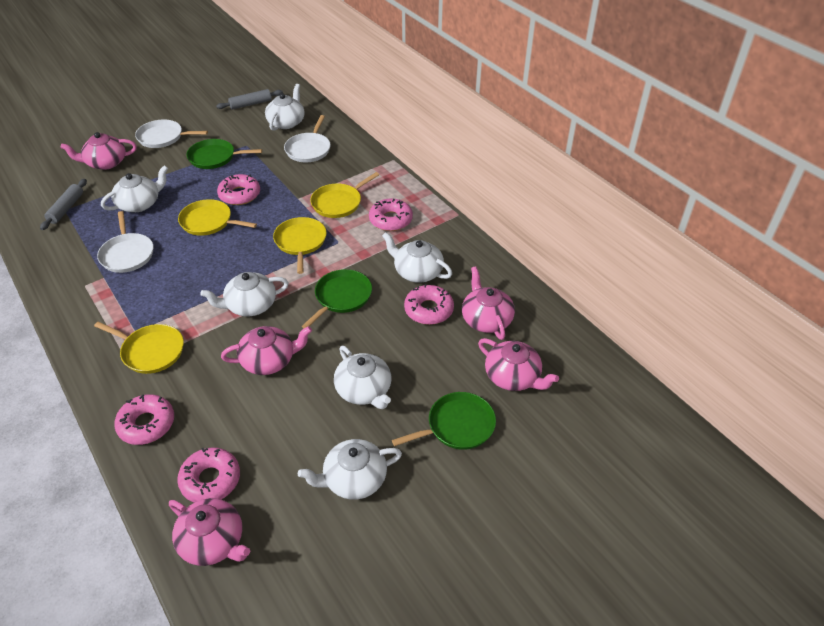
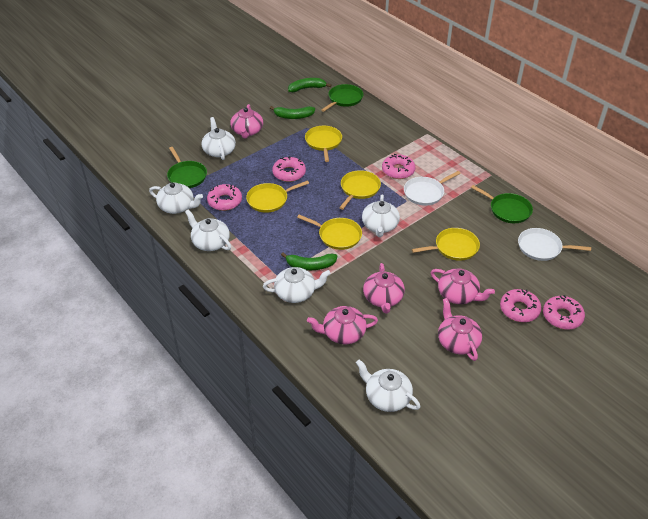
green banana: 0 -> 3
grey rolling pin: 2 -> 0
white pan: 3 -> 2
yellow pan: 4 -> 5

